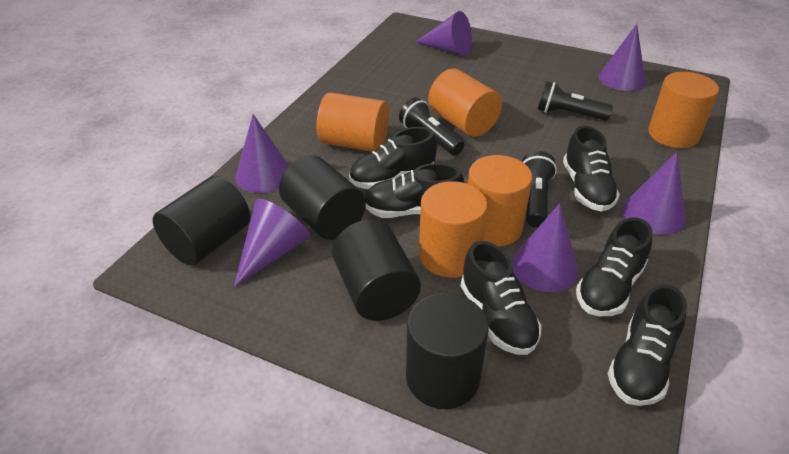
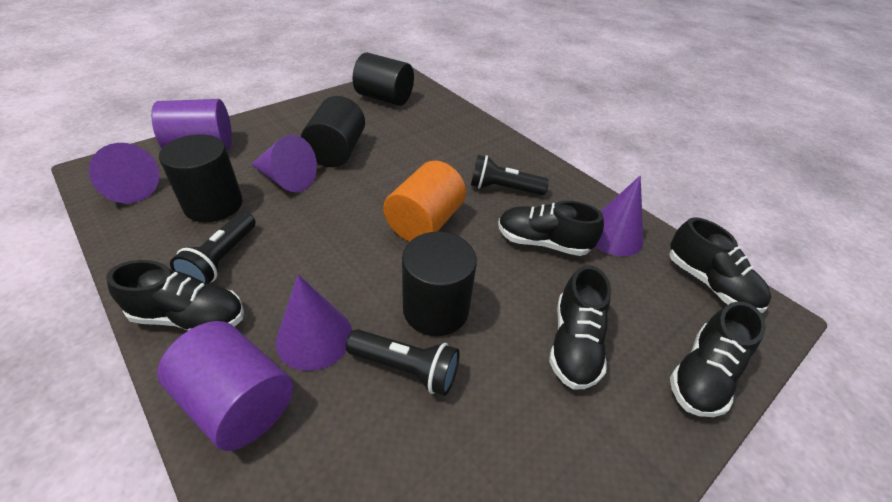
black shoe: 6 -> 5
orange cylinder: 5 -> 1
purple cone: 6 -> 4
purple cylinder: 0 -> 2

